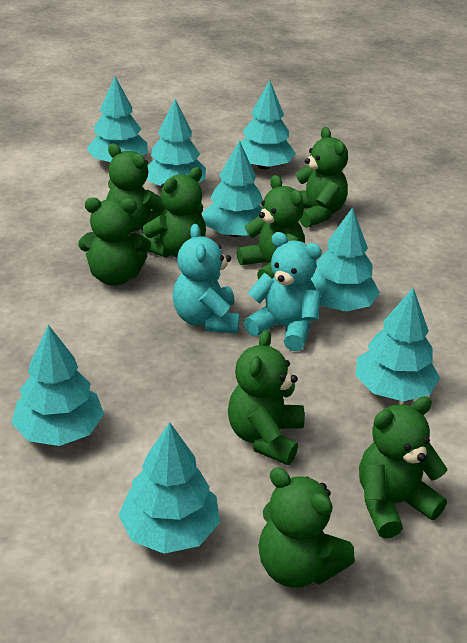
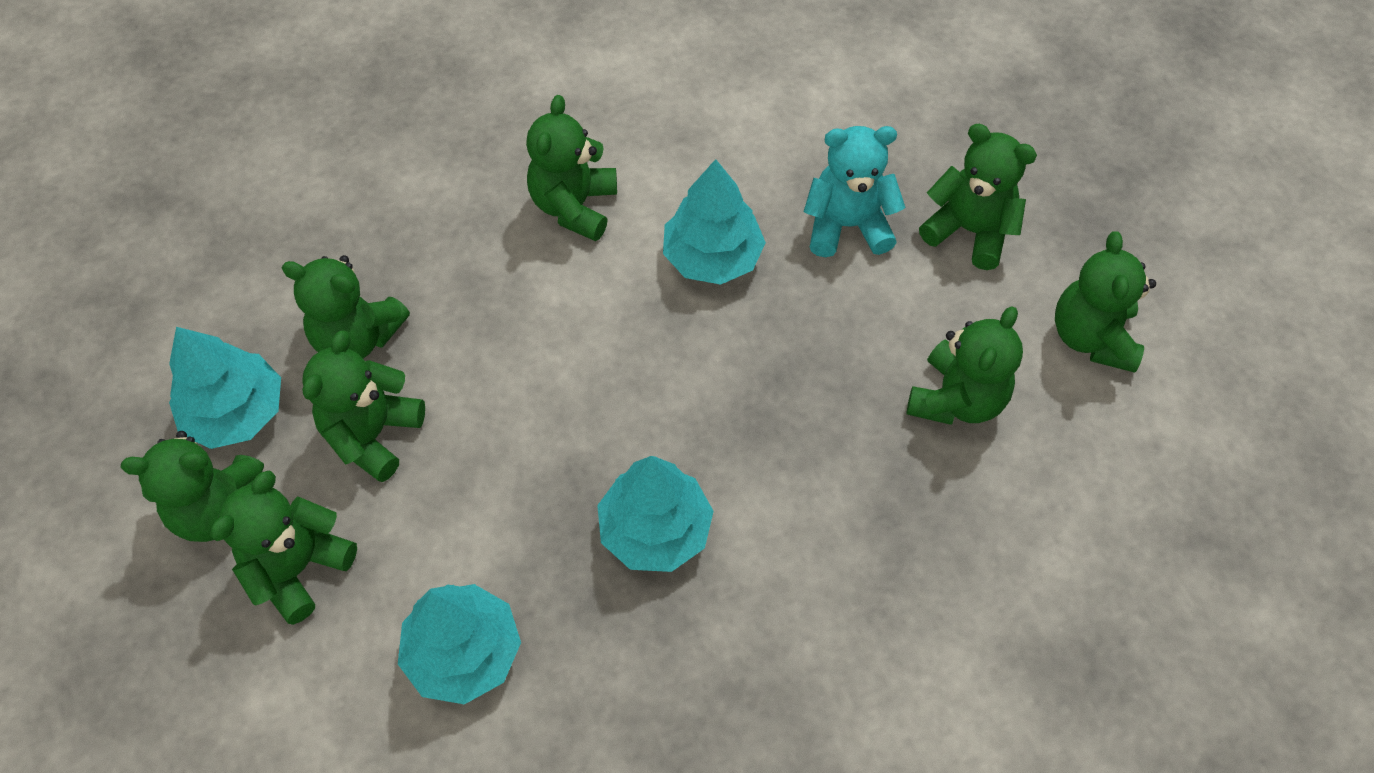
turquoise teddy bear: 2 -> 1
turquoise tree: 8 -> 4

